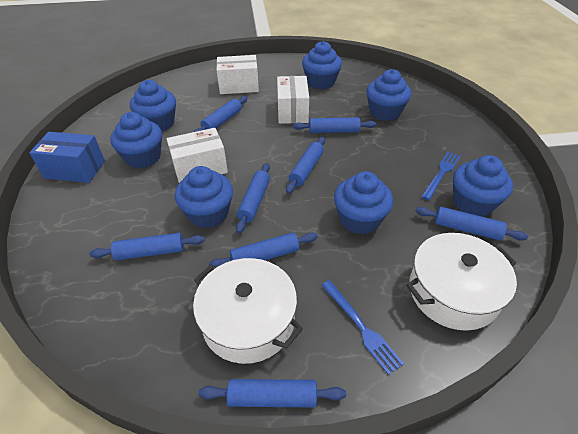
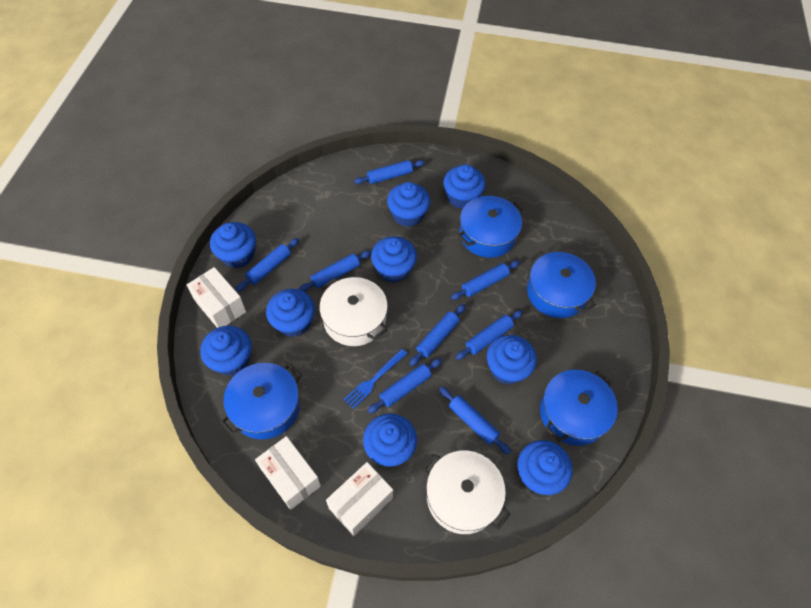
blue box: 1 -> 0
blue cupcake: 7 -> 9
blue fork: 2 -> 1
blue pot: 0 -> 4

